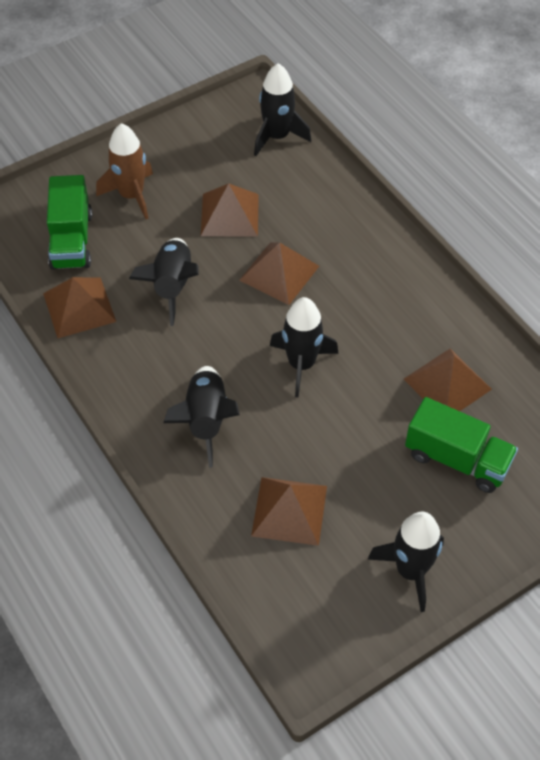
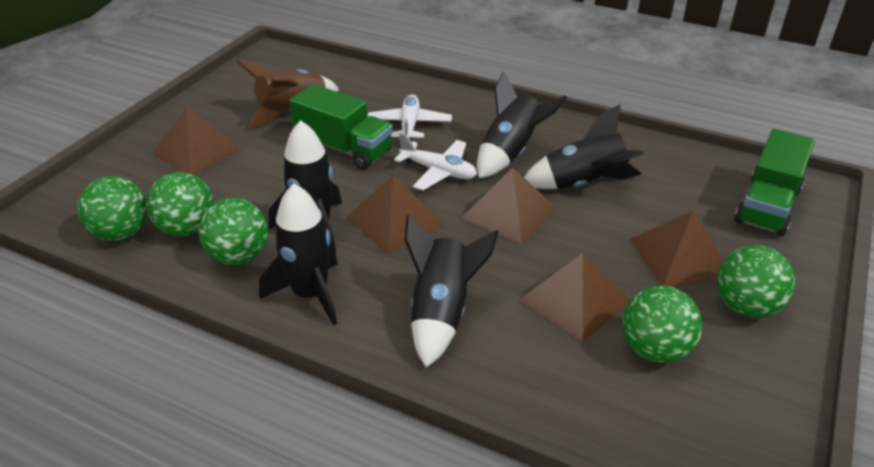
green ball: 0 -> 5
white plane: 0 -> 2

